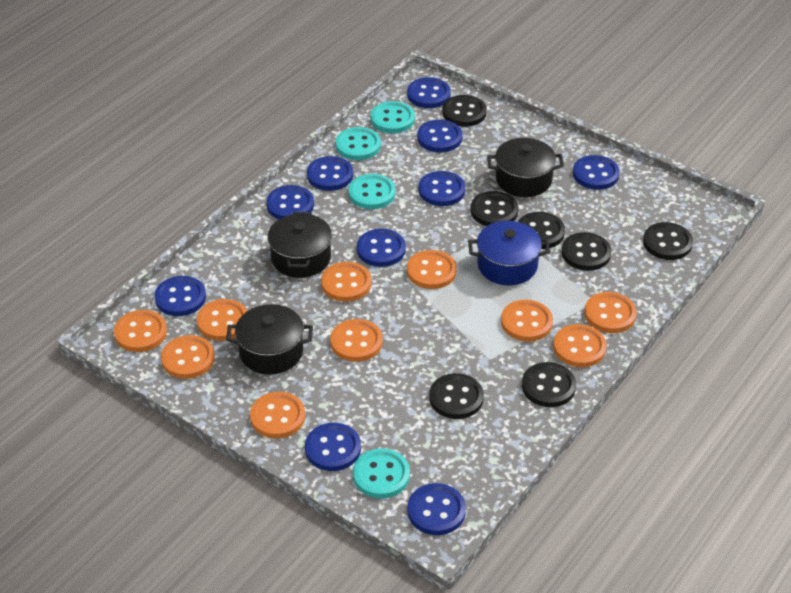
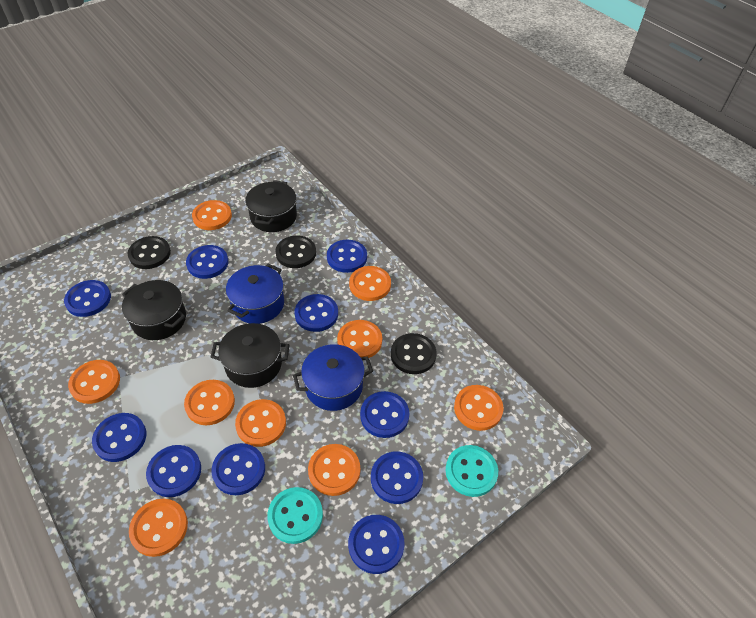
black button: 7 -> 3
blue pot: 1 -> 2
orange button: 10 -> 9
turquoise button: 4 -> 2

